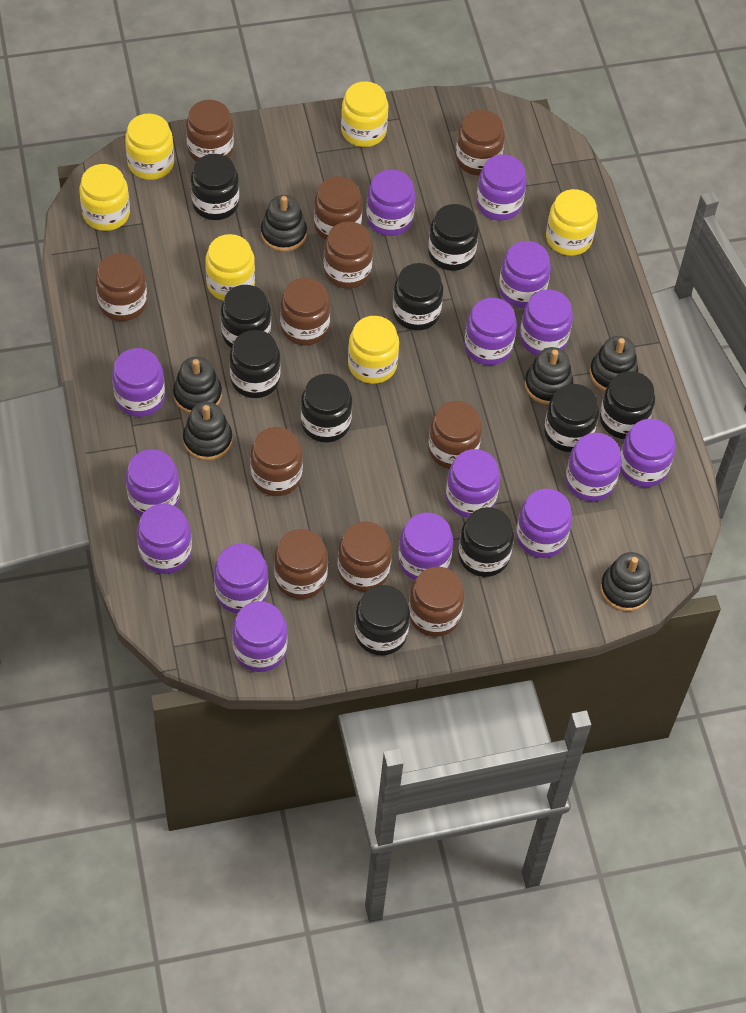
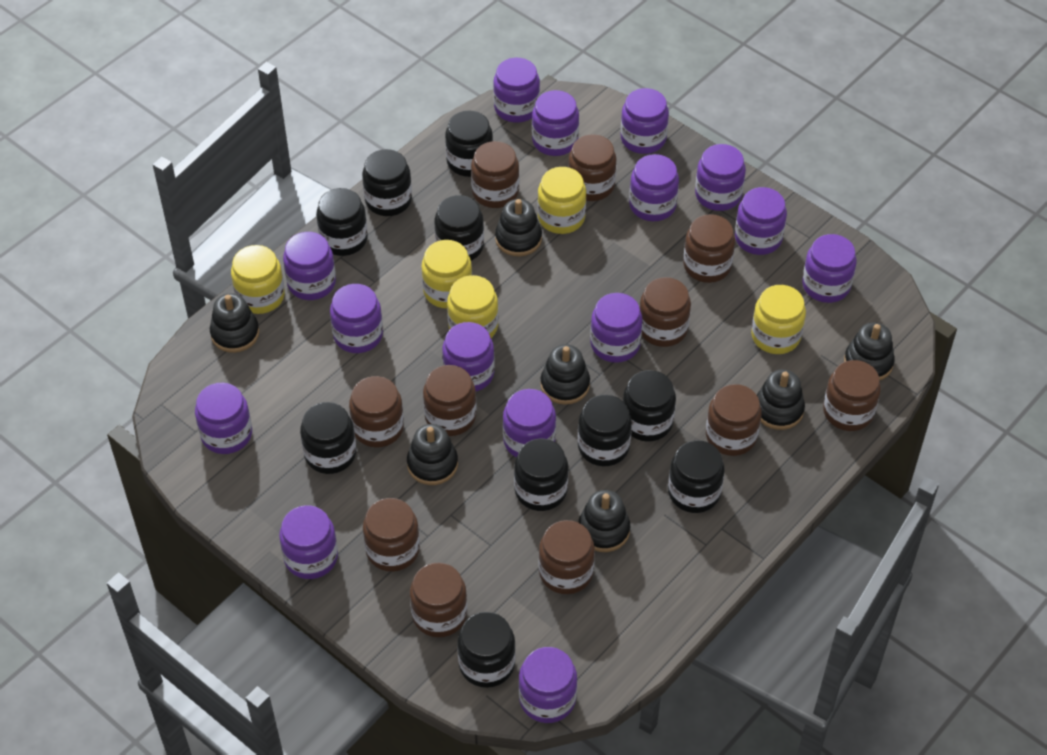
black stacking toy: 6 -> 7
yellow jar: 6 -> 5

